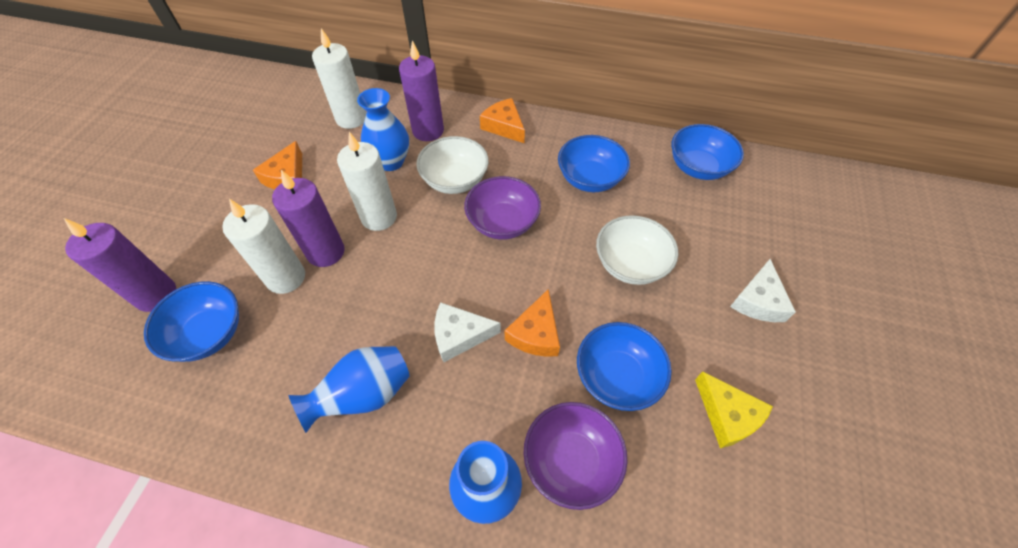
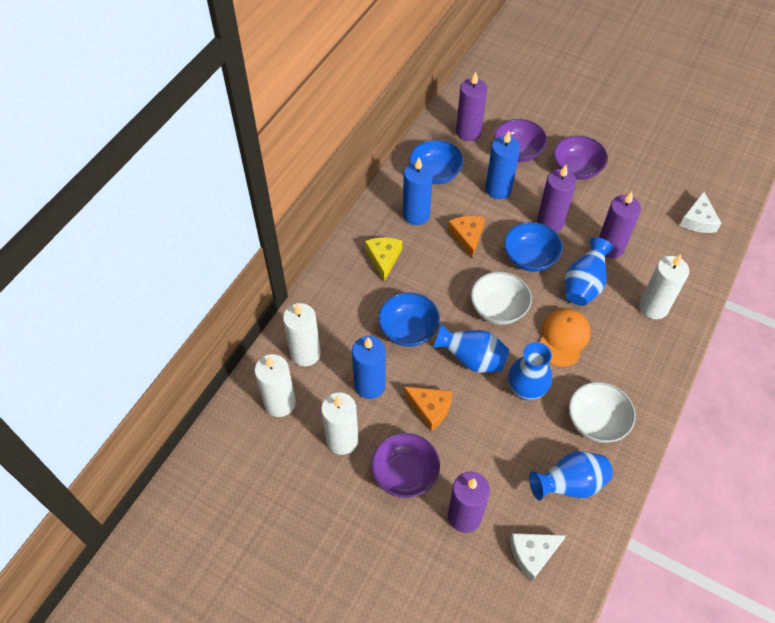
blue bowl: 4 -> 3
blue candle: 0 -> 3
blue vase: 3 -> 4
orange cap: 0 -> 1
orange cheese: 3 -> 2
purple bowl: 2 -> 3
purple candle: 3 -> 4
white candle: 3 -> 4

